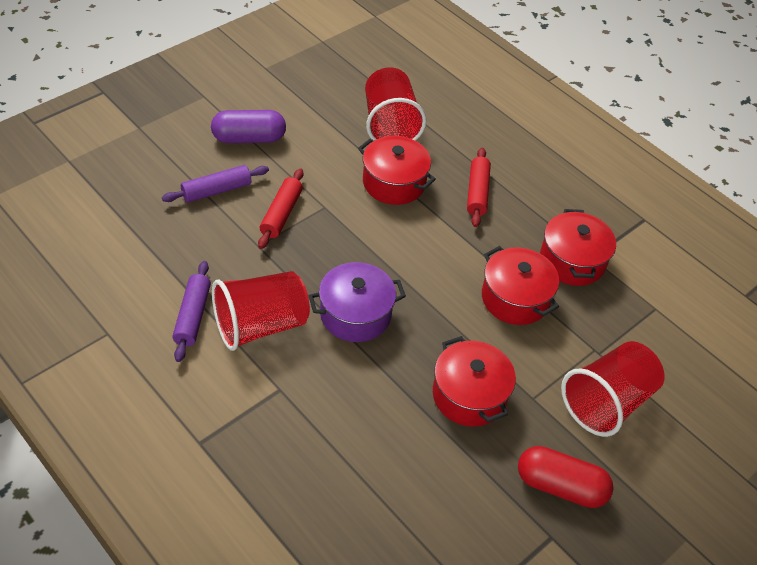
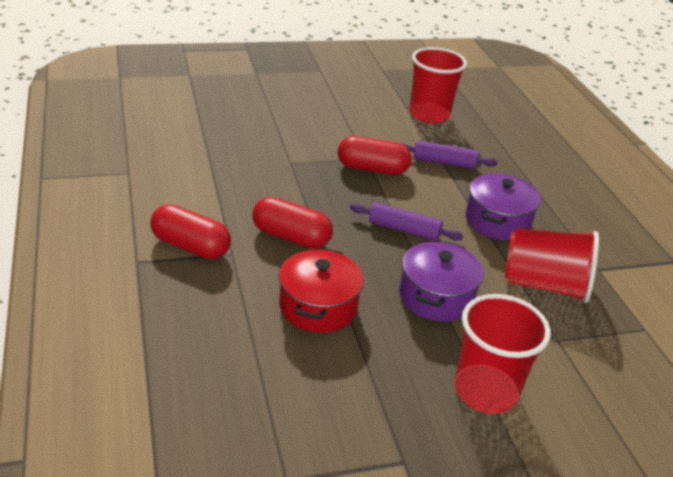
purple capsule: 1 -> 0
purple pot: 1 -> 2
red capsule: 1 -> 3
red pot: 4 -> 1
red rolling pin: 2 -> 0

